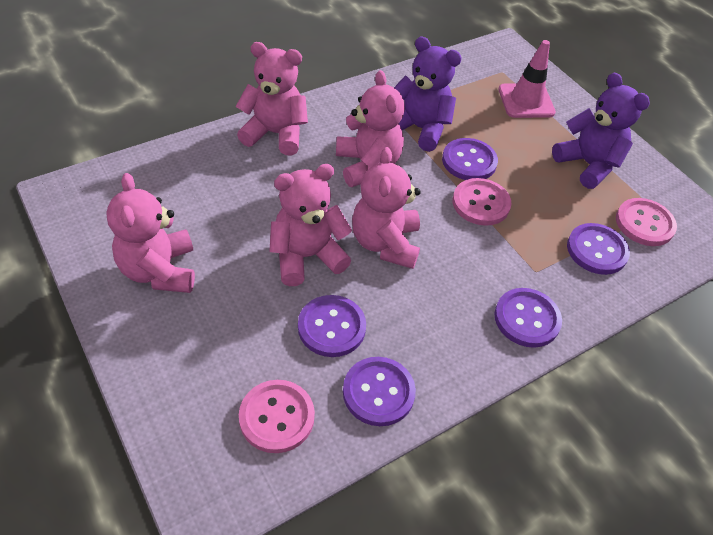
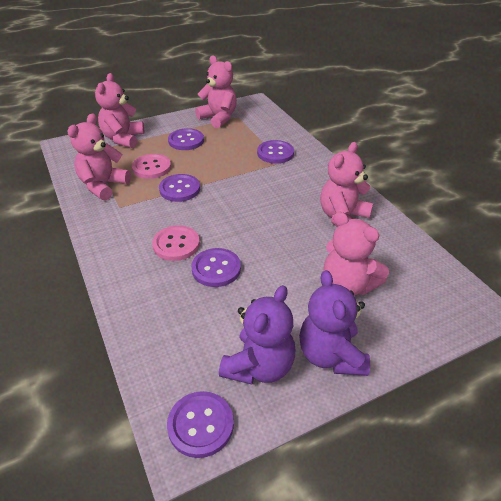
pink button: 3 -> 2
pink traffic cone: 1 -> 0

